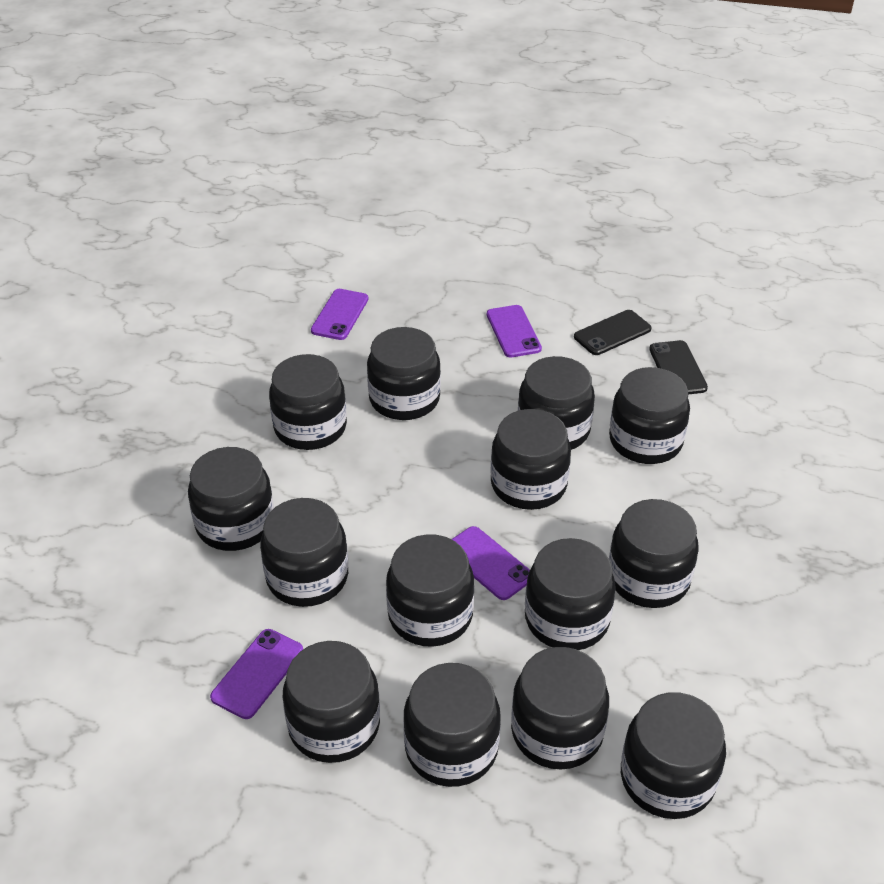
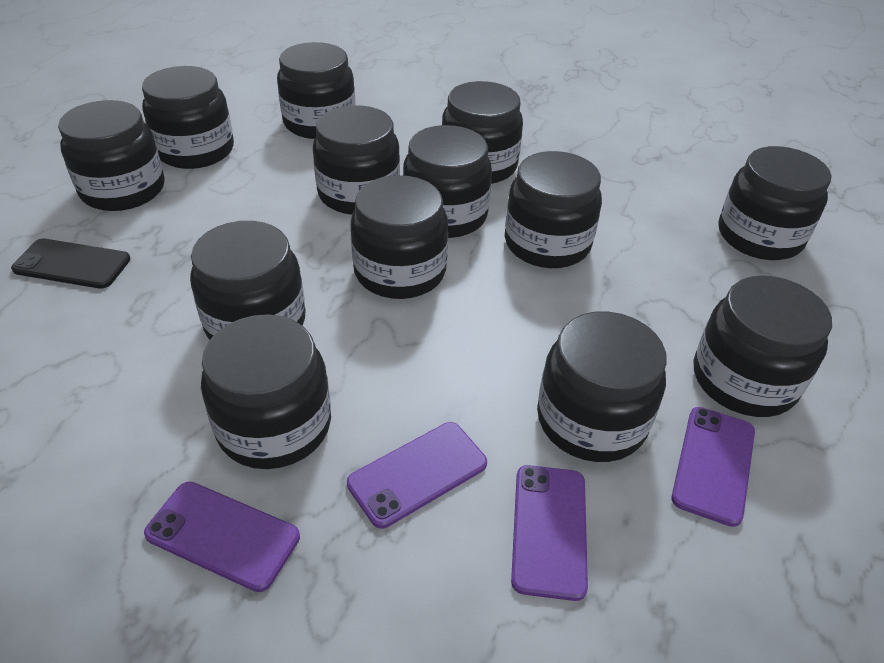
black jar: 14 -> 13
black phone: 2 -> 1

